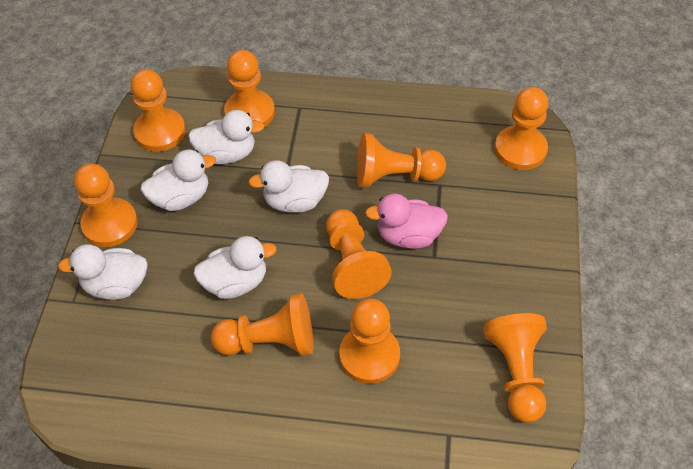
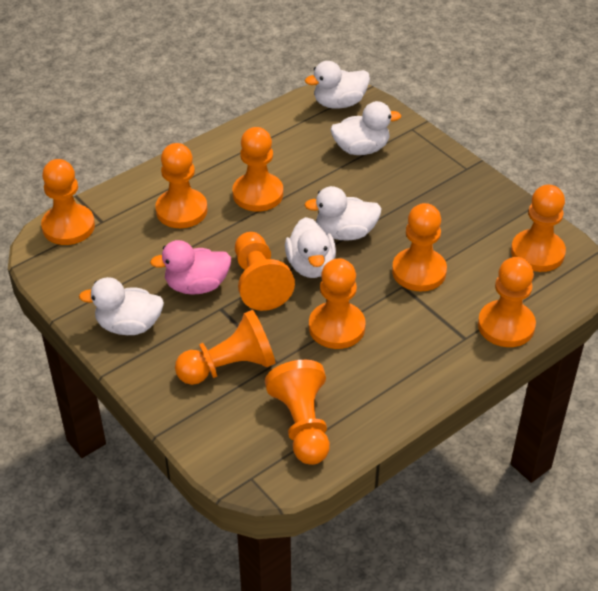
orange pawn: 9 -> 10

